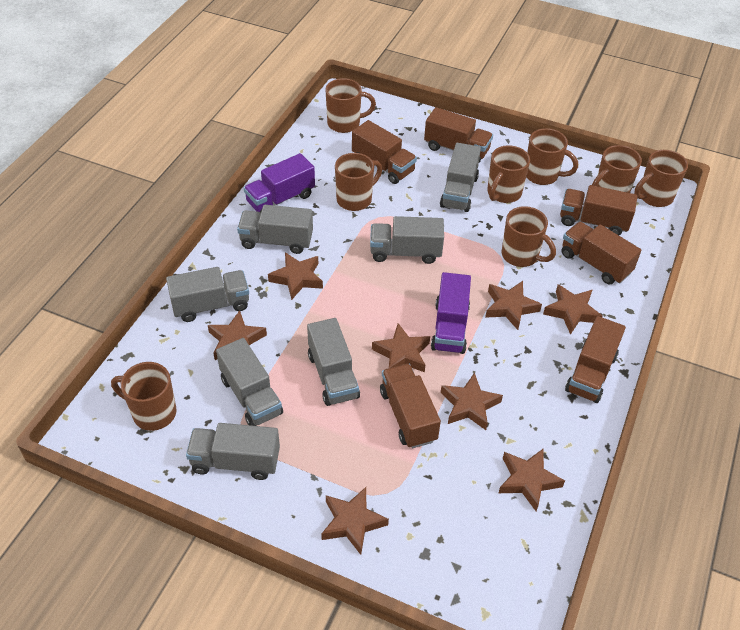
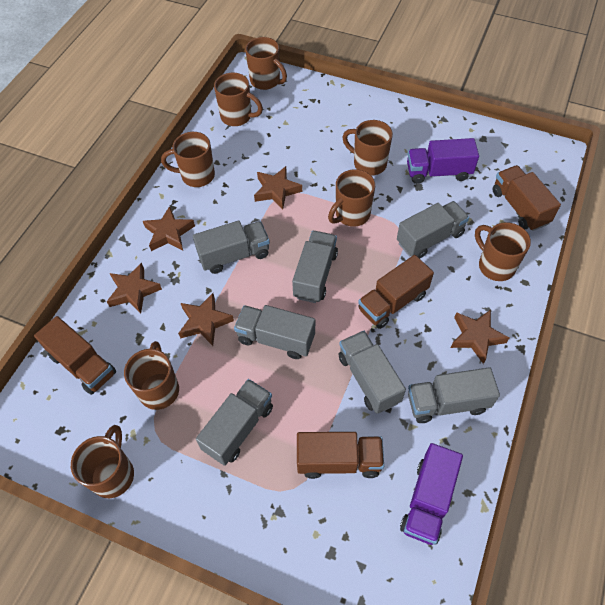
brown star: 8 -> 5
brown truck: 6 -> 4

